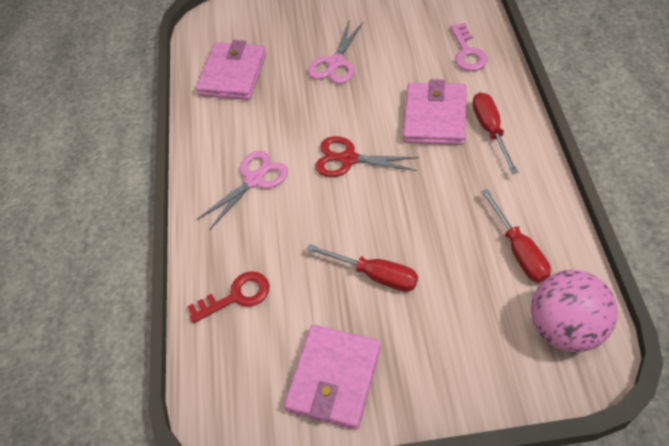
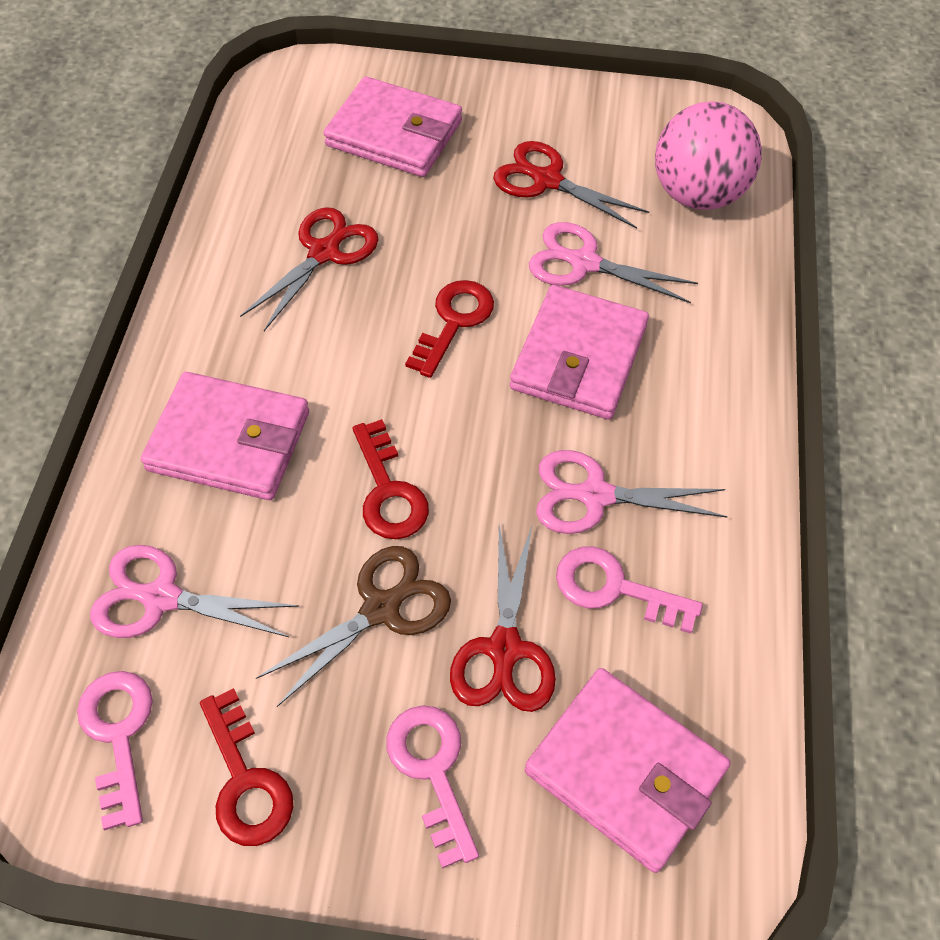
brown scissors: 0 -> 1
pink key: 1 -> 3
pink scissors: 2 -> 3
pink wallet: 3 -> 4
red key: 1 -> 3
red scissors: 1 -> 3
red screwdriver: 3 -> 0

